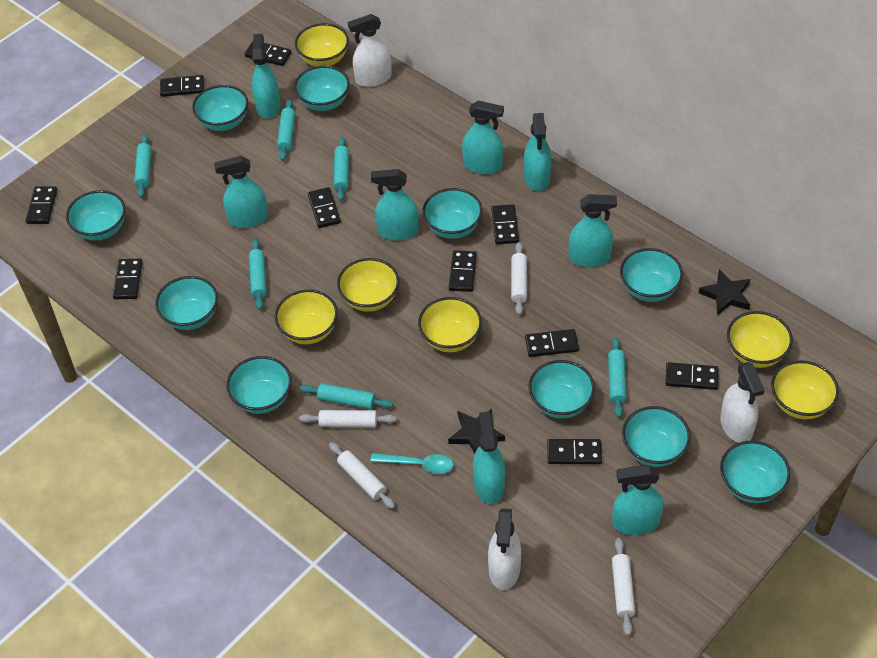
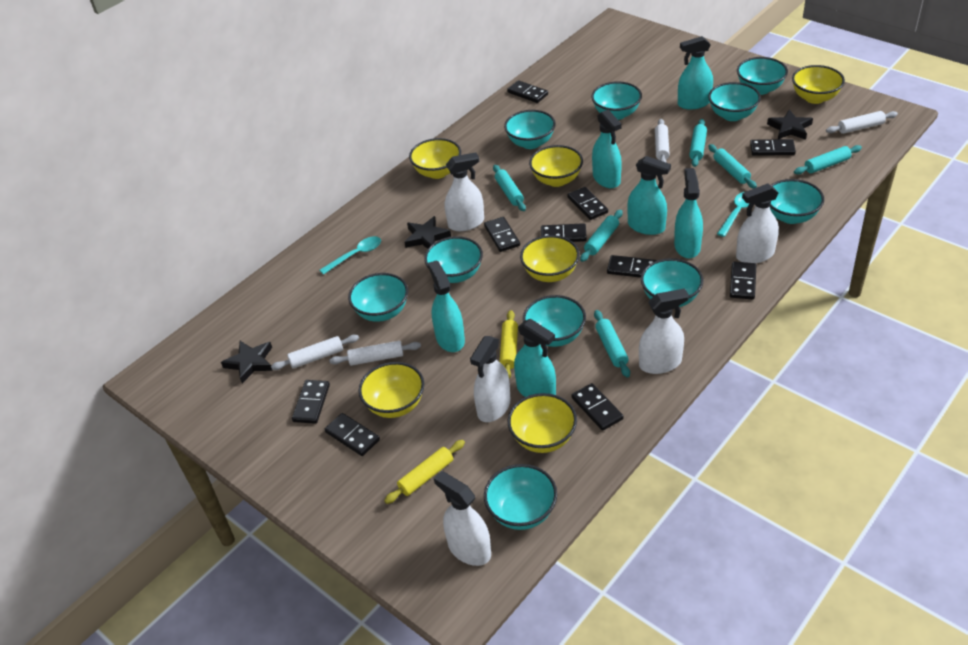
black star: 2 -> 3
turquoise spoon: 1 -> 2
turquoise spray bottle: 8 -> 6
white spray bottle: 3 -> 5
yellow rolling pin: 0 -> 2

